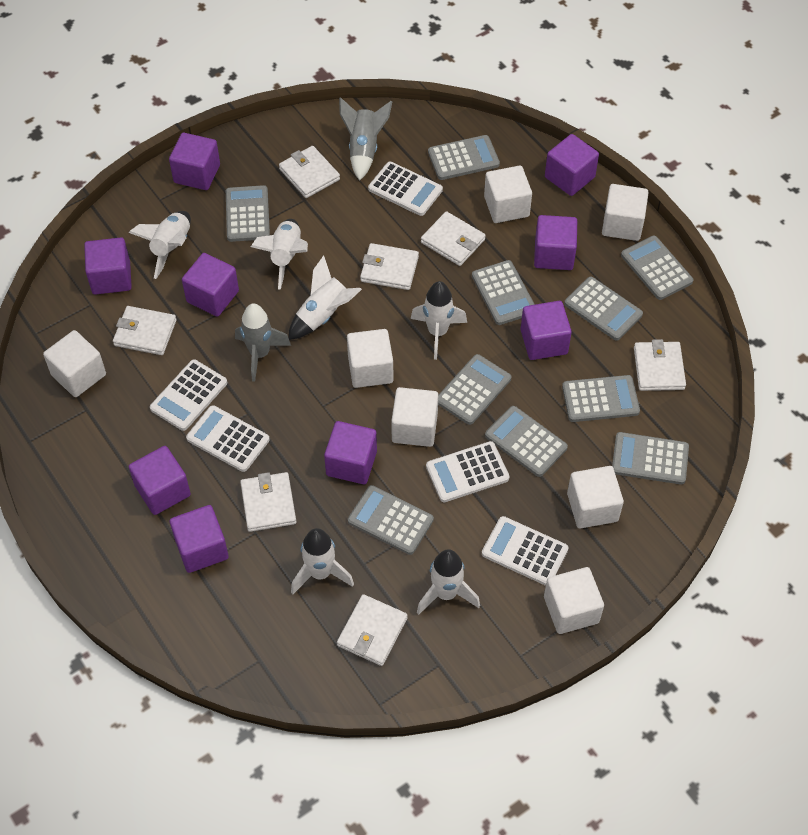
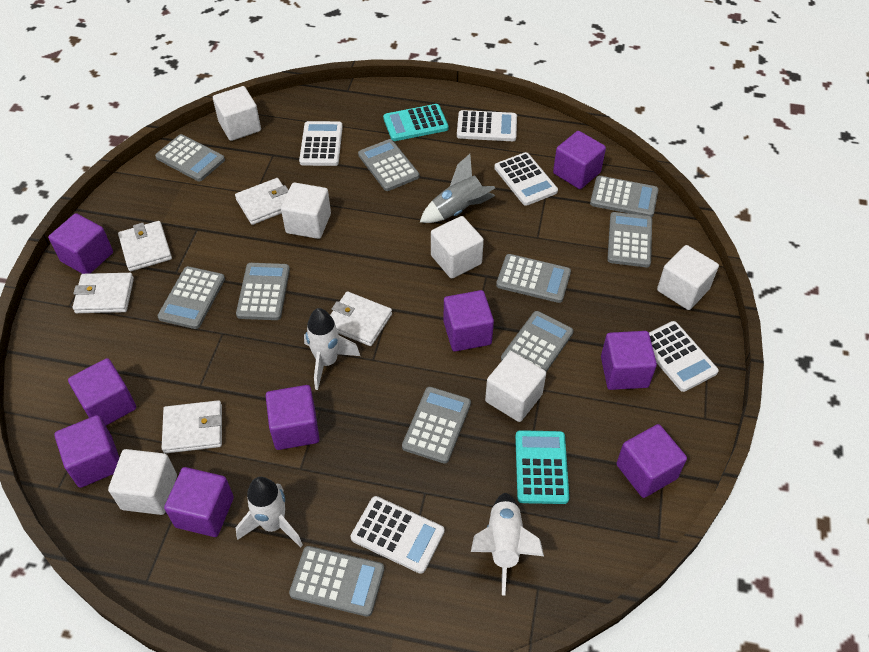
grey rocket: 2 -> 1
turquoise calculator: 0 -> 2
white cube: 7 -> 6
white rocket: 6 -> 3
white wallet: 7 -> 5

